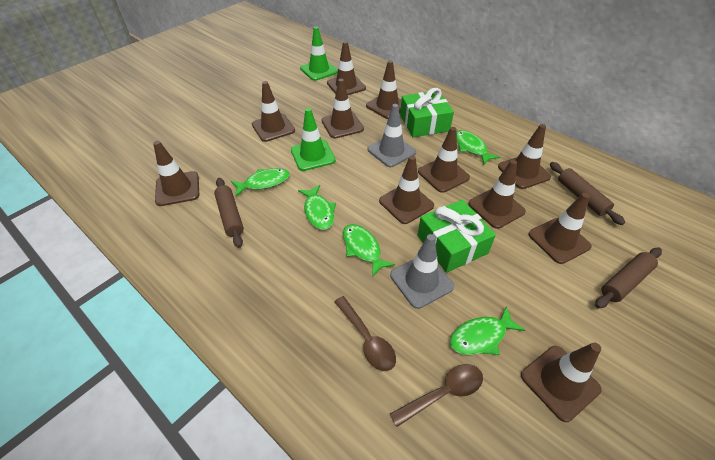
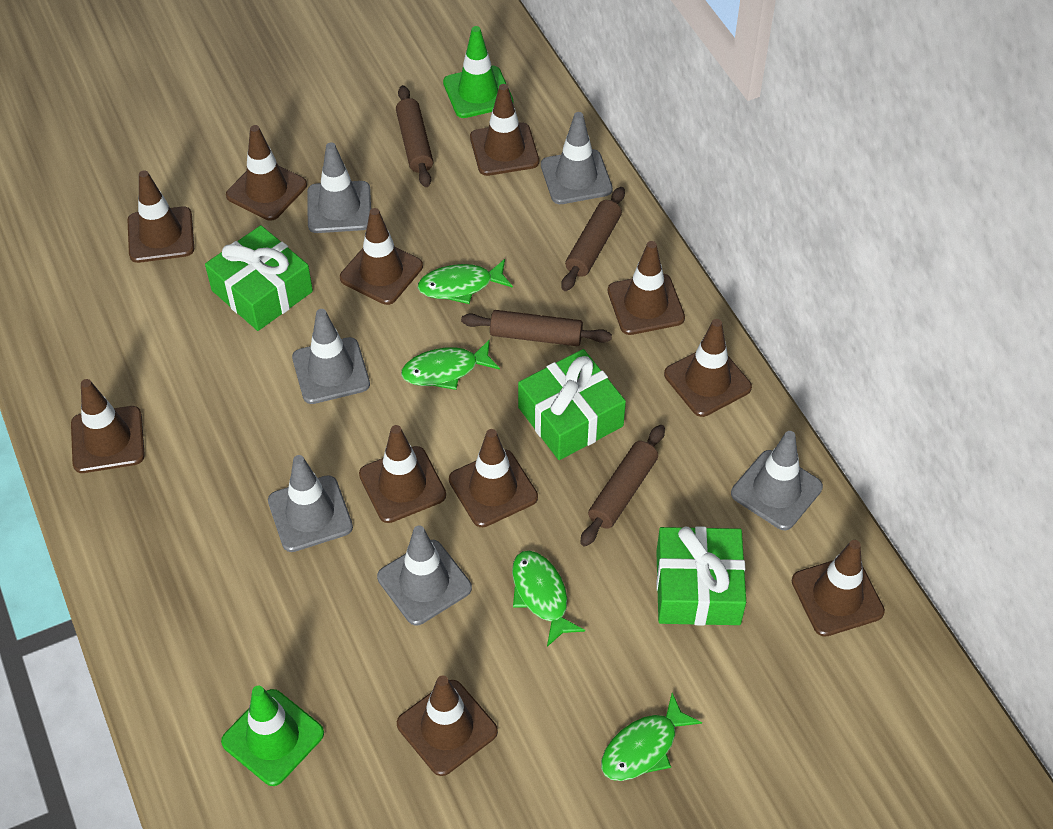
brown rolling pin: 3 -> 4
brown spoon: 2 -> 0
green fish: 5 -> 4
green gift: 2 -> 3
grey traffic cone: 2 -> 6

